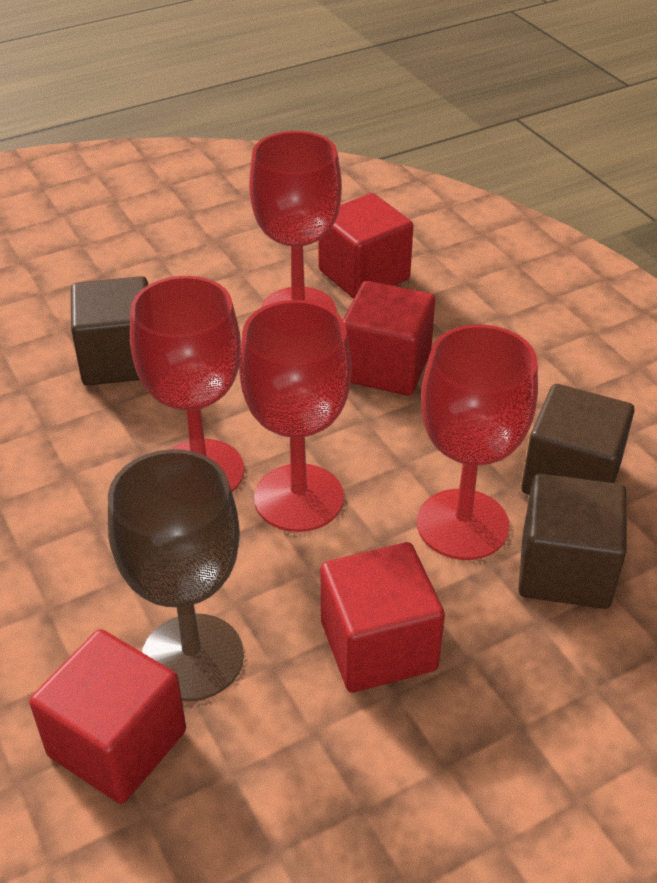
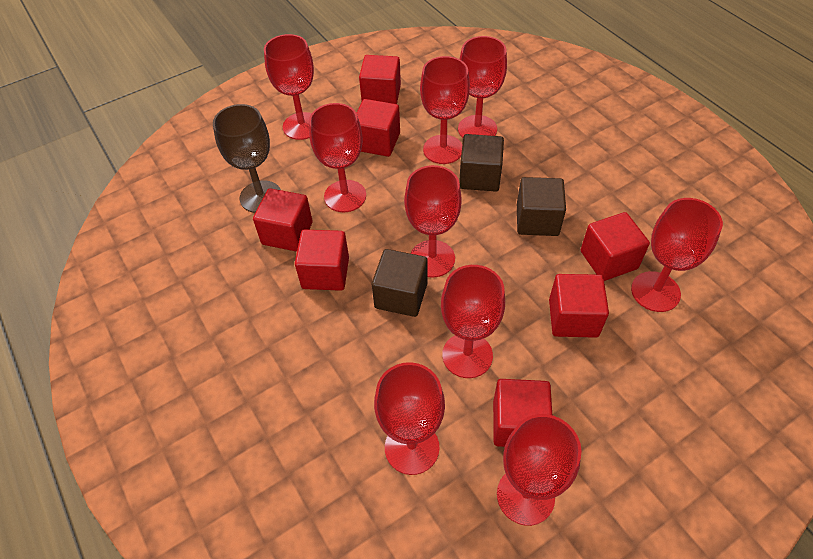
red cube: 4 -> 7
red goblet: 4 -> 9

